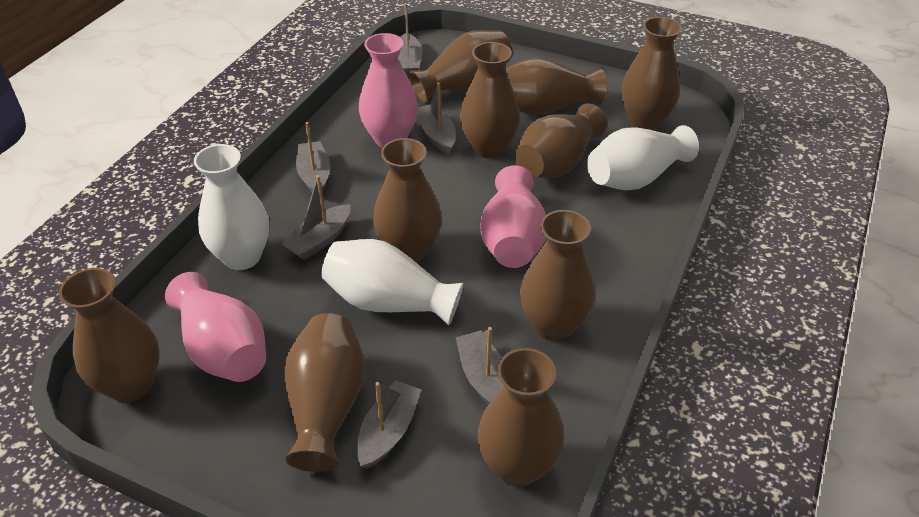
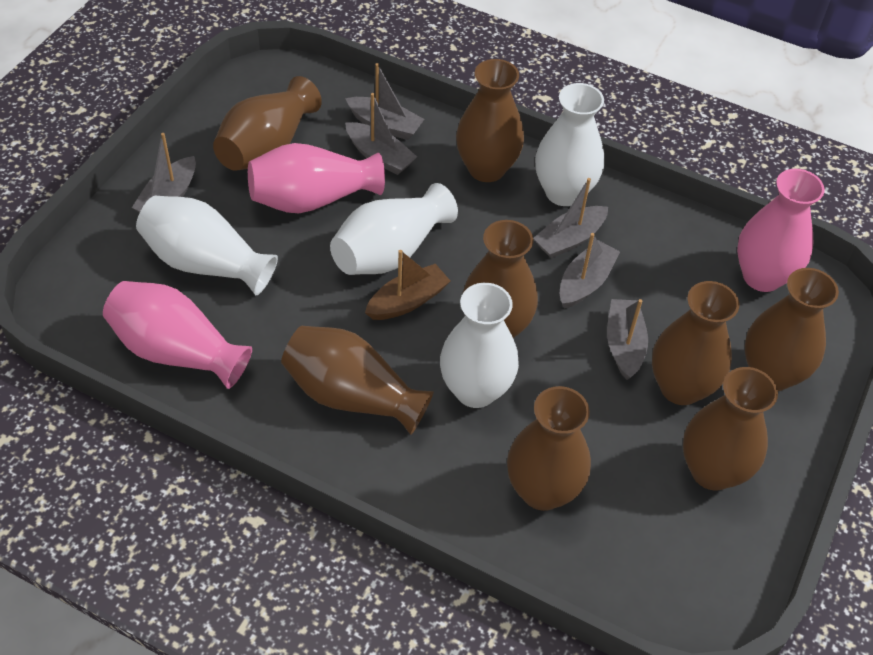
brown boat: 0 -> 1
brown vase: 10 -> 8
white vase: 3 -> 4

